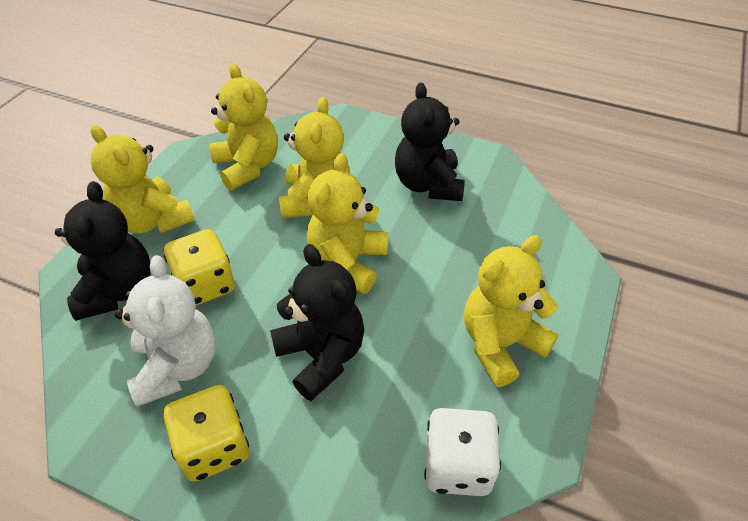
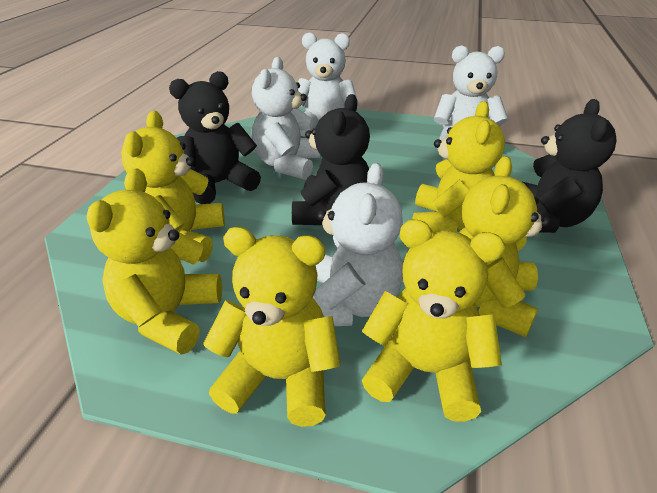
white dice: 1 -> 0
white teddy bear: 1 -> 4
yellow dice: 2 -> 0
yellow teddy bear: 5 -> 6

